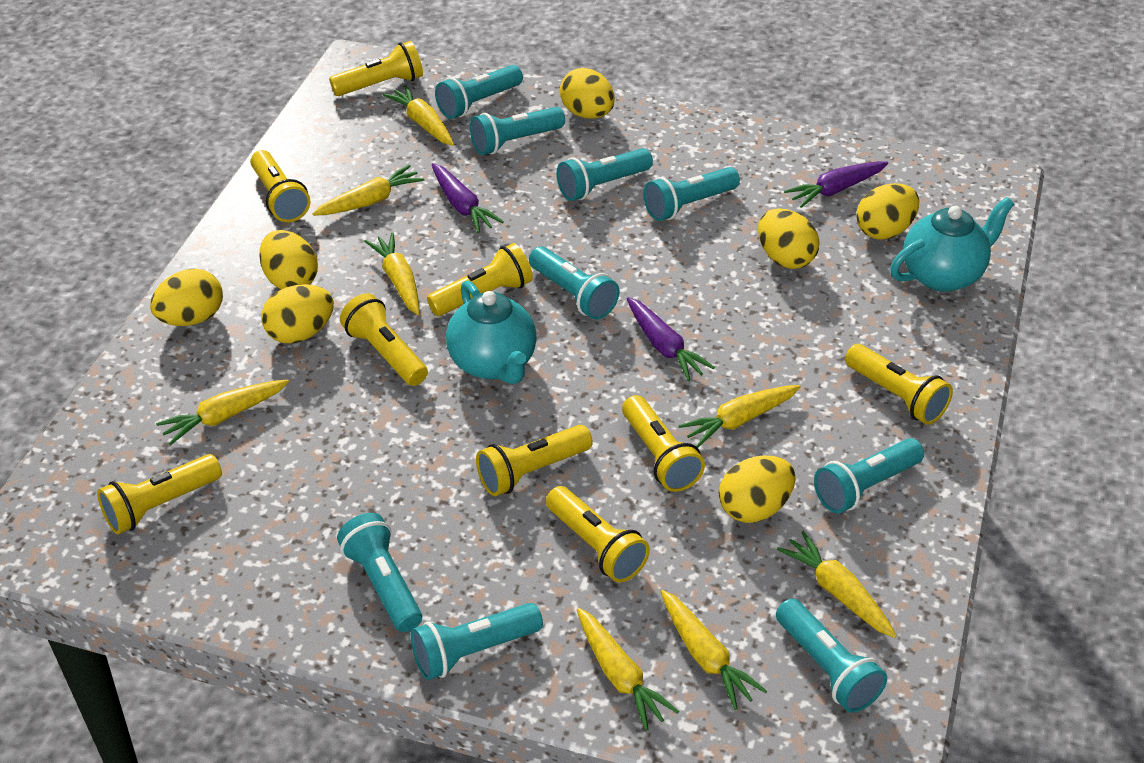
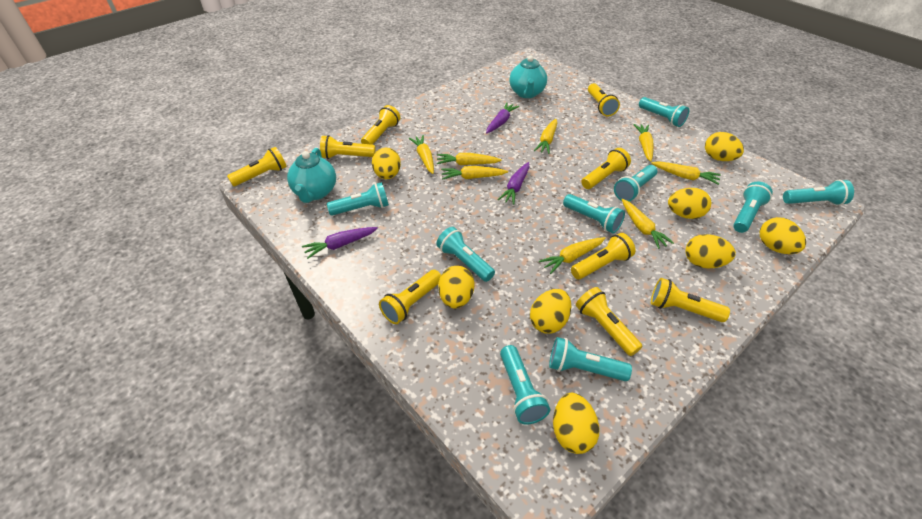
yellow egg: 7 -> 8

